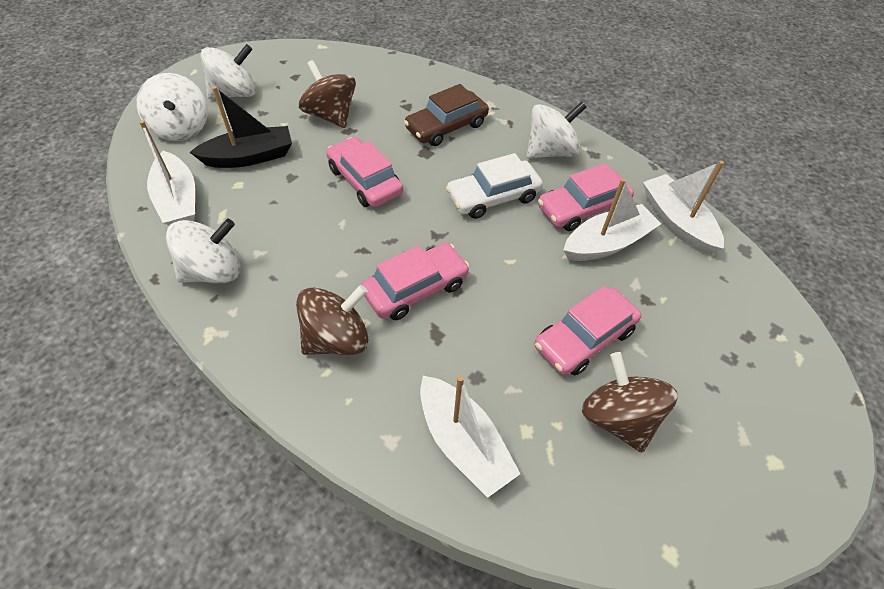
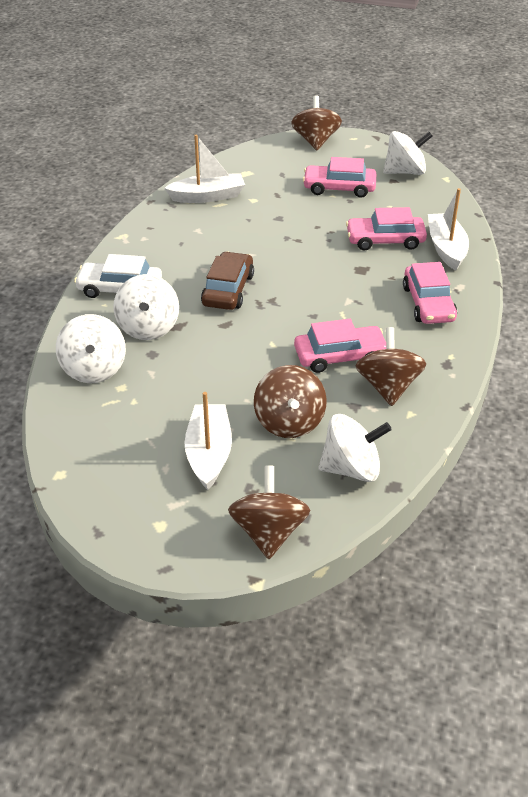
black boat: 1 -> 0
brown spinning top: 3 -> 4
white boat: 4 -> 3

